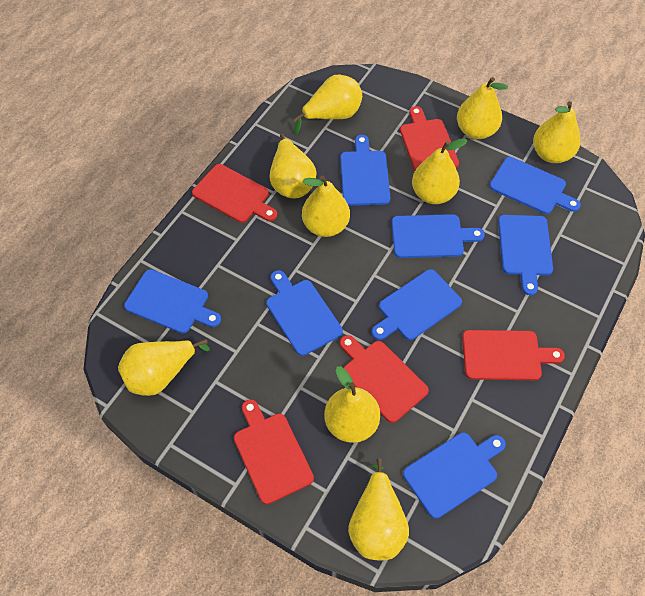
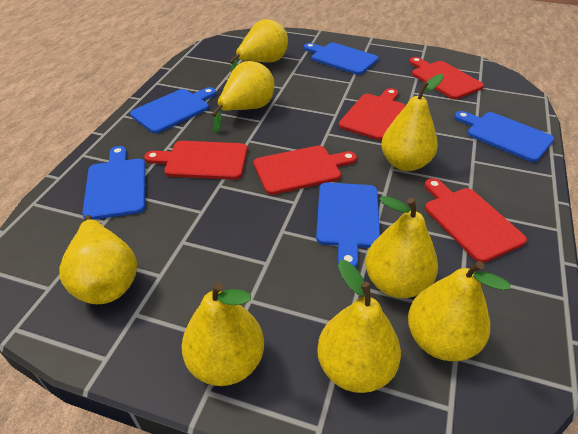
blue cutting board: 8 -> 5
yellow pear: 9 -> 8

